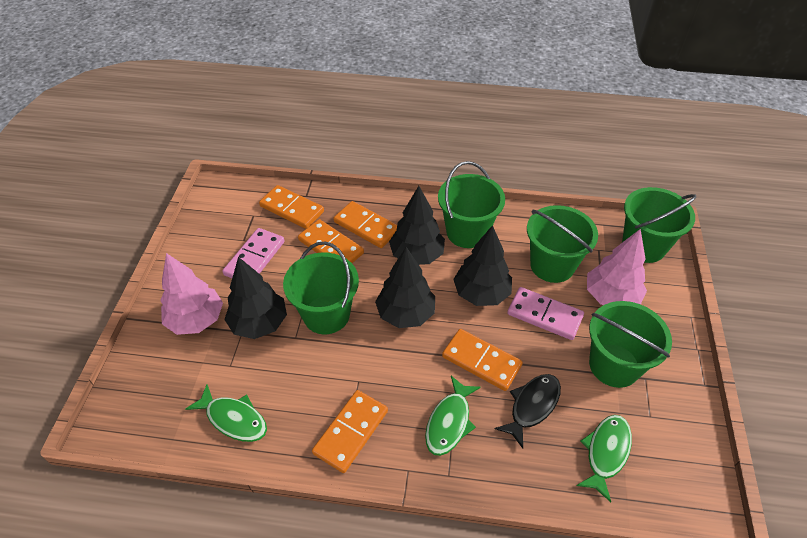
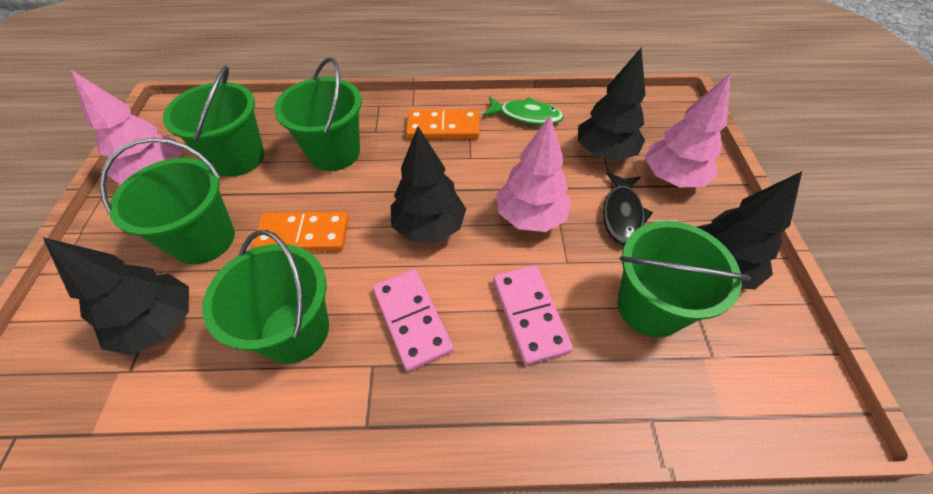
green fish: 3 -> 1
orange domino: 5 -> 2
pink tree: 2 -> 3

